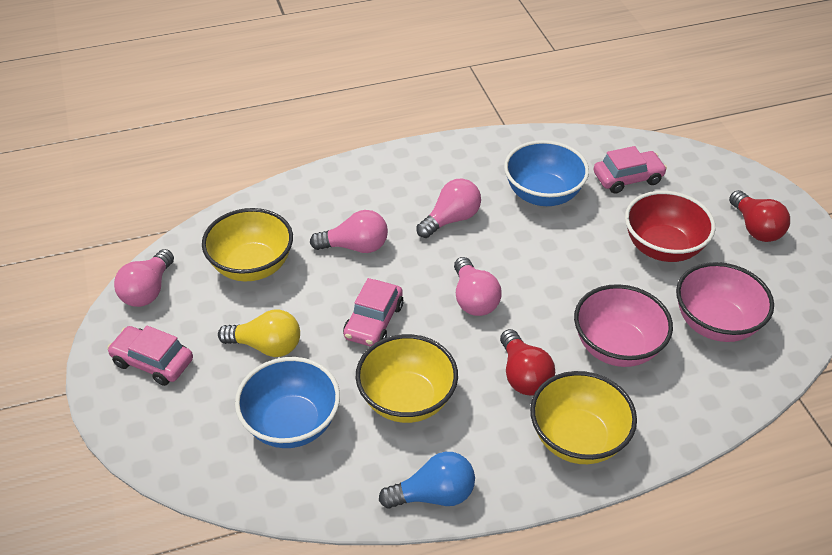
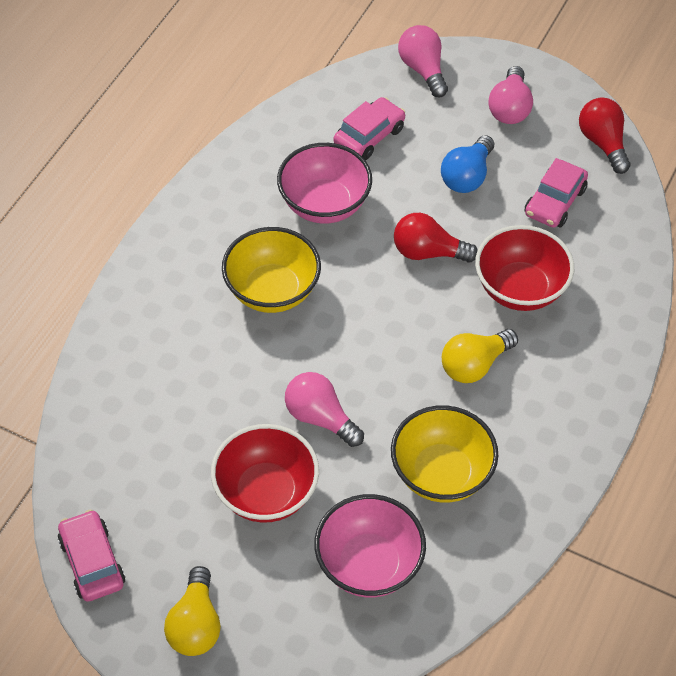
blue bowl: 2 -> 0
pink light bulb: 4 -> 3
red bowl: 1 -> 2
yellow bowl: 3 -> 2
yellow light bulb: 1 -> 2

